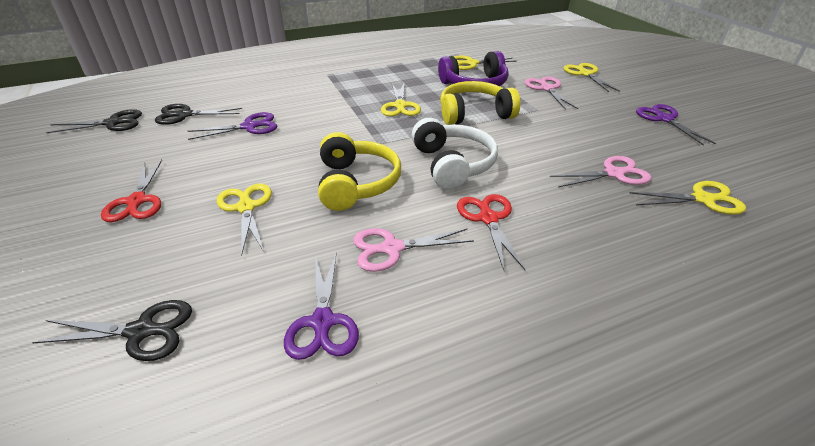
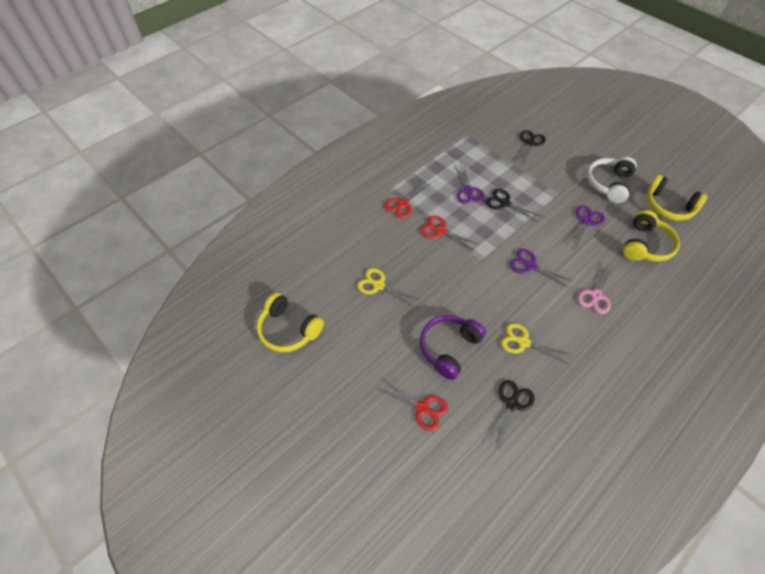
pink scissors: 3 -> 1
red scissors: 2 -> 3
yellow headphones: 2 -> 3
yellow scissors: 5 -> 2

